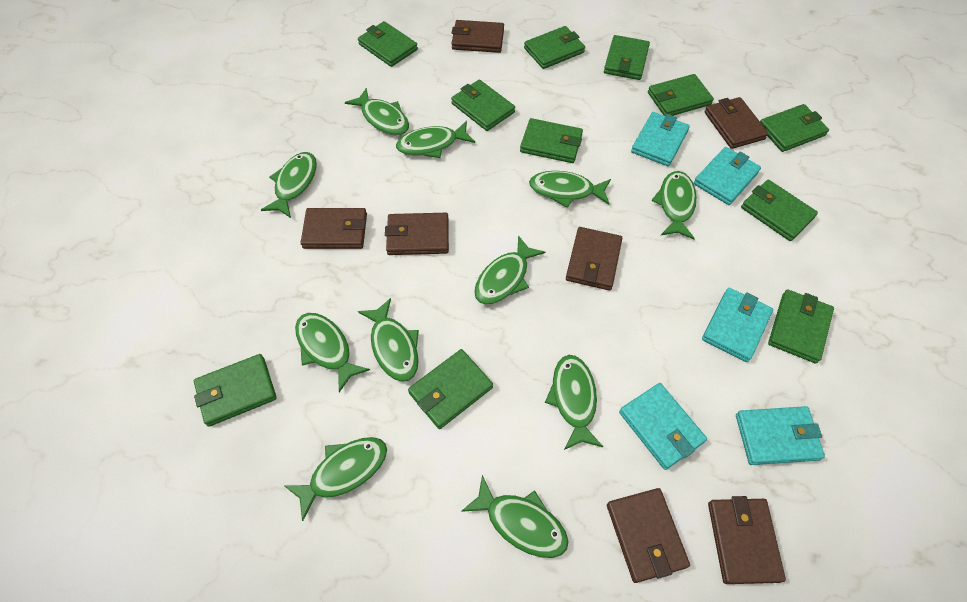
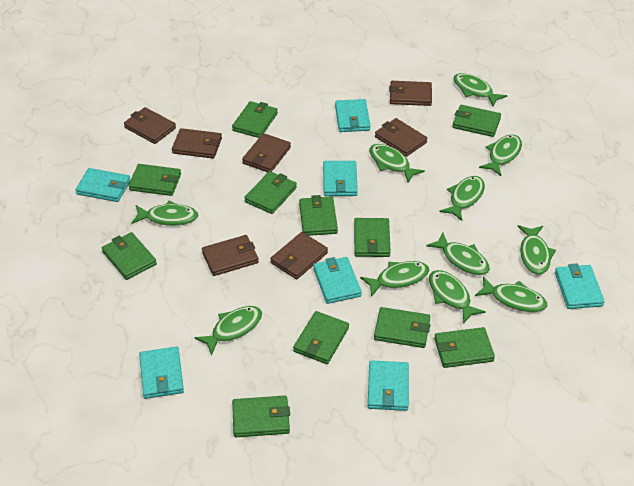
turquoise wallet: 5 -> 7

